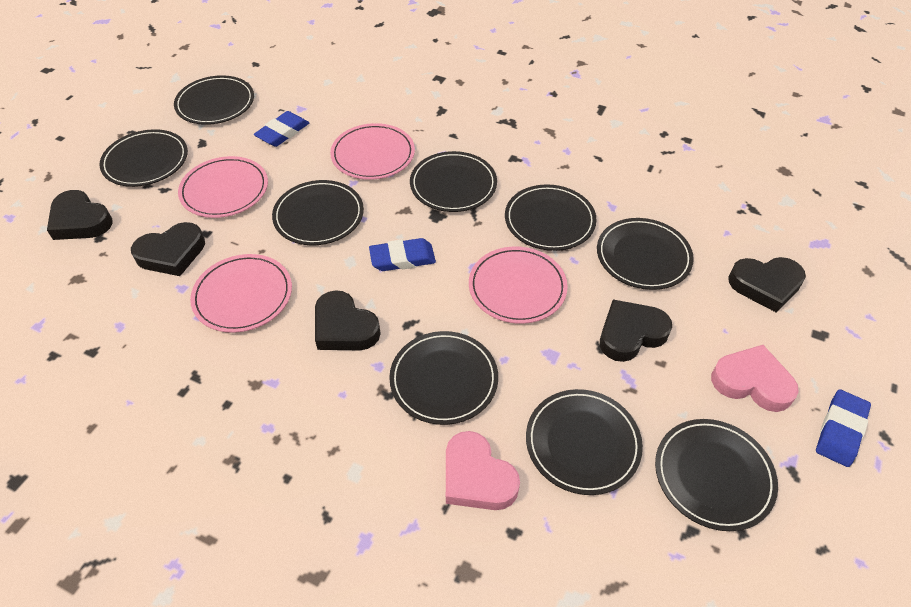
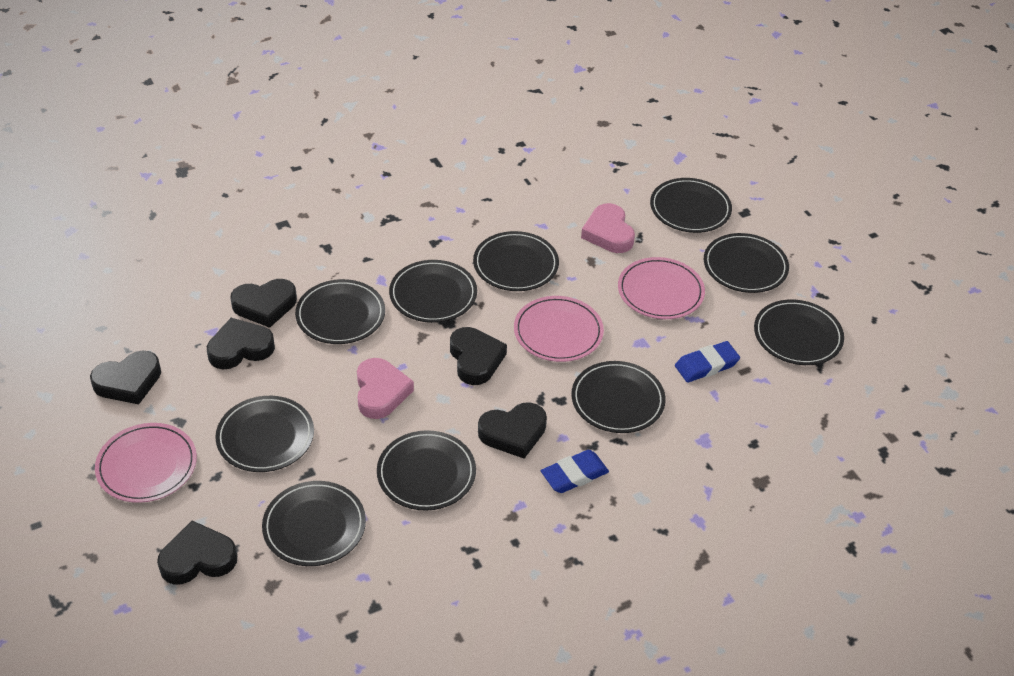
black heart: 5 -> 6
black plate: 9 -> 10
blue eraser: 3 -> 2
pink plate: 4 -> 3

